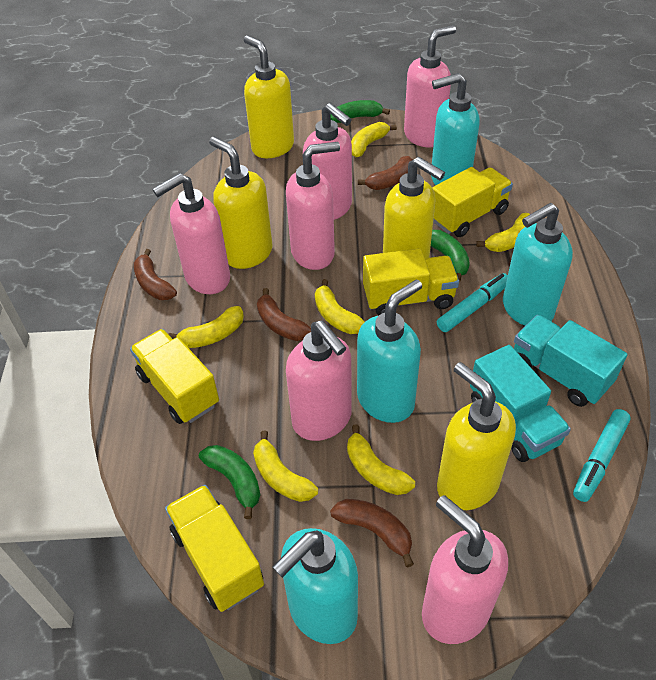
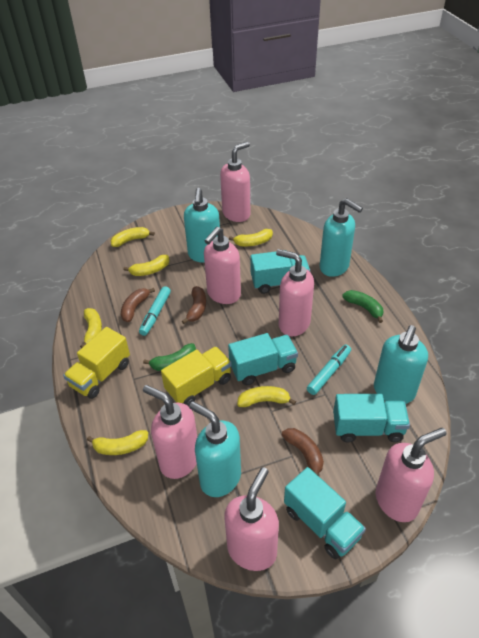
brown banana: 4 -> 3
green banana: 3 -> 2
turquoise truck: 2 -> 4
yellow soap dispenser: 4 -> 0
yellow truck: 4 -> 2

